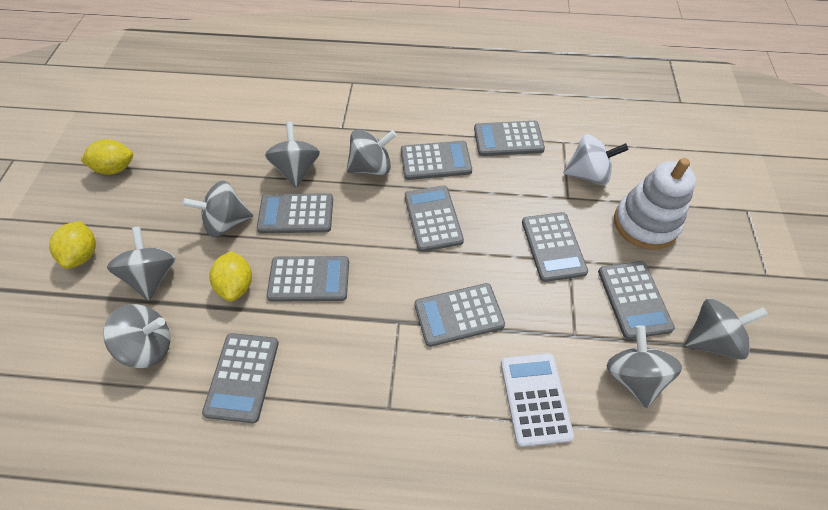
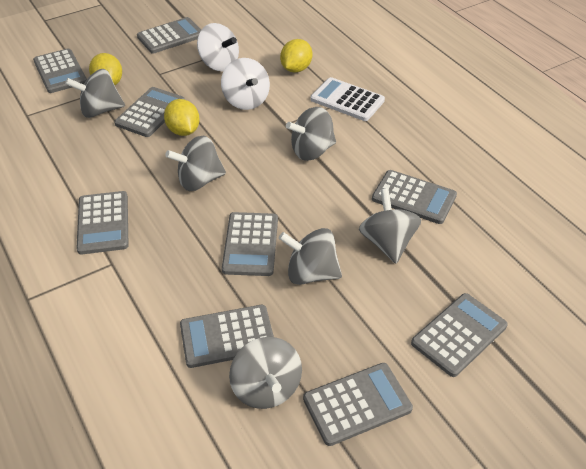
grey spinning top: 7 -> 6
white spinning top: 1 -> 2
white stacking toy: 1 -> 0

